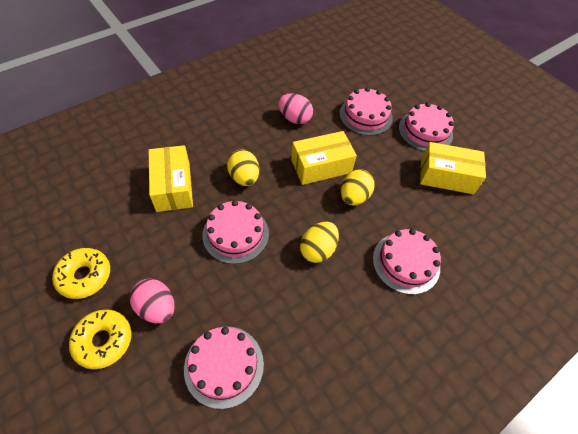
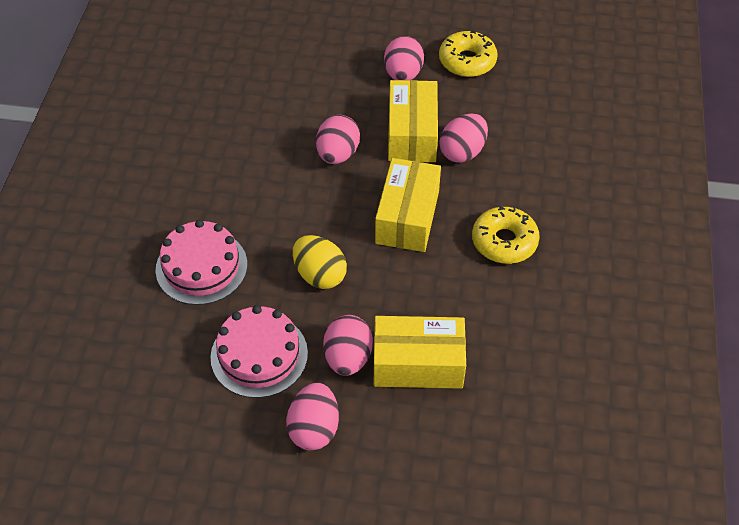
pink cake: 5 -> 2
pink egg: 2 -> 5
yellow egg: 3 -> 1

